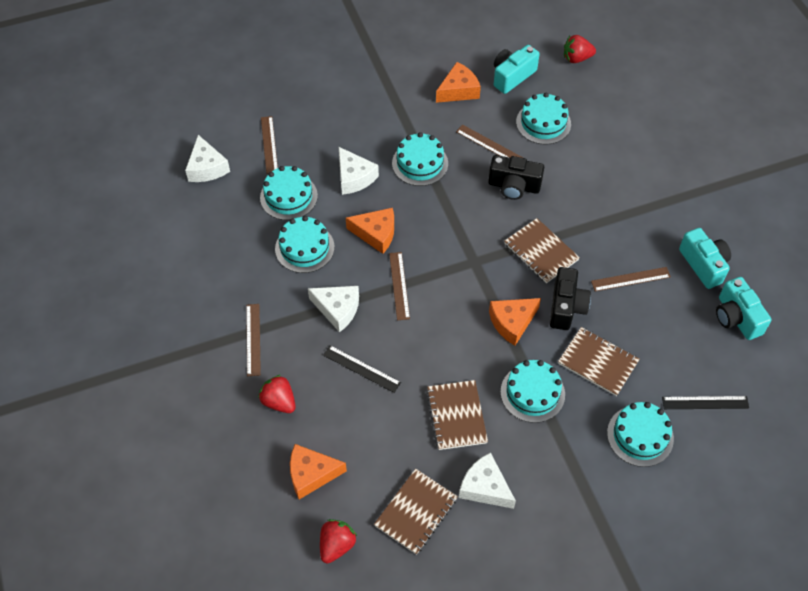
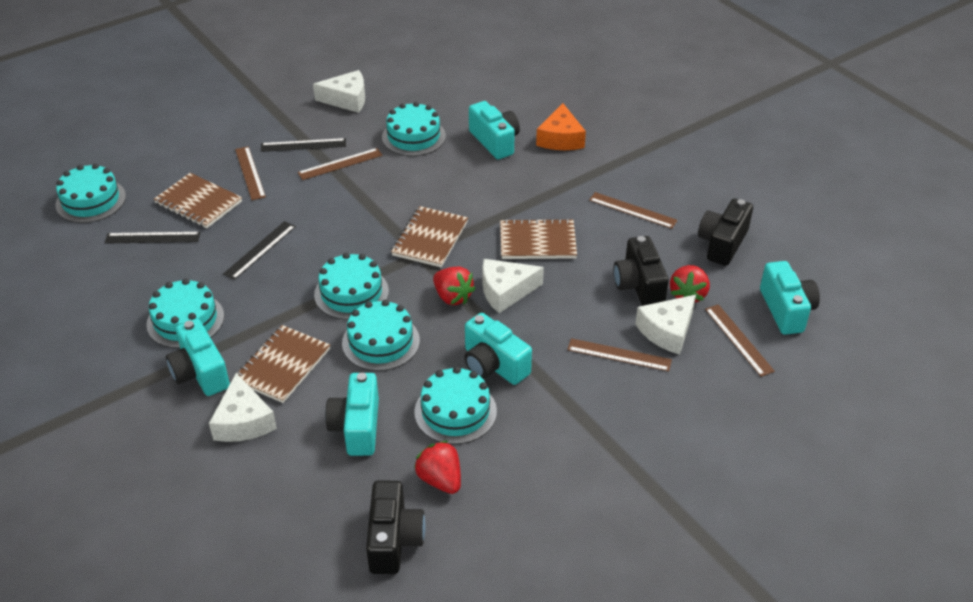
black camera: 2 -> 3
black ruler: 2 -> 3
orange cheese: 4 -> 1
turquoise camera: 3 -> 5

